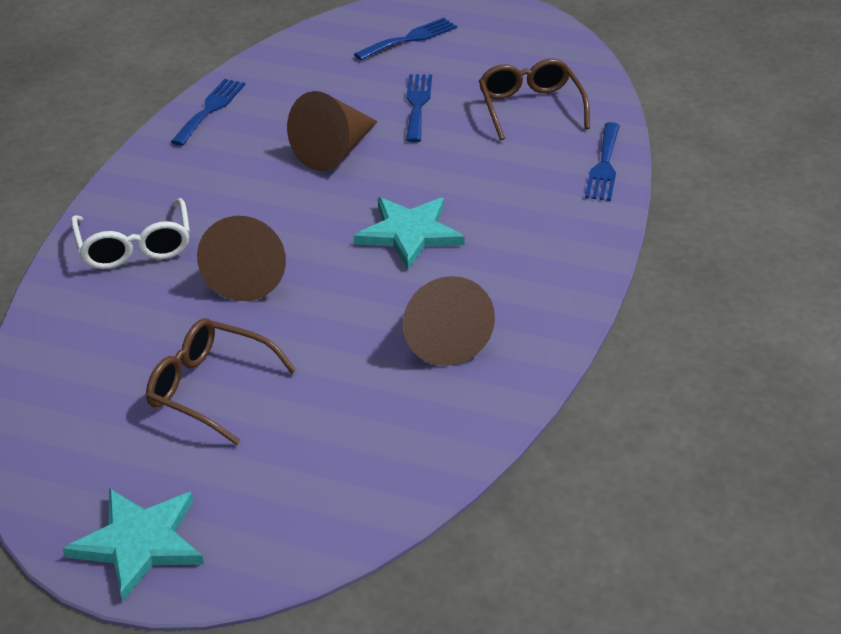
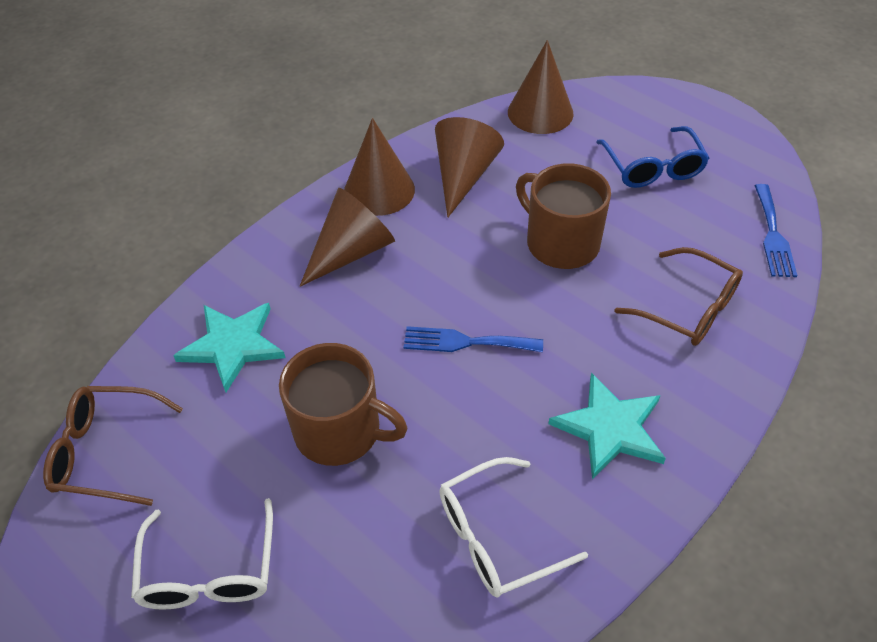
blue fork: 4 -> 2
blue glasses: 0 -> 1
brown cone: 3 -> 4
brown mug: 0 -> 2
white glasses: 1 -> 2

